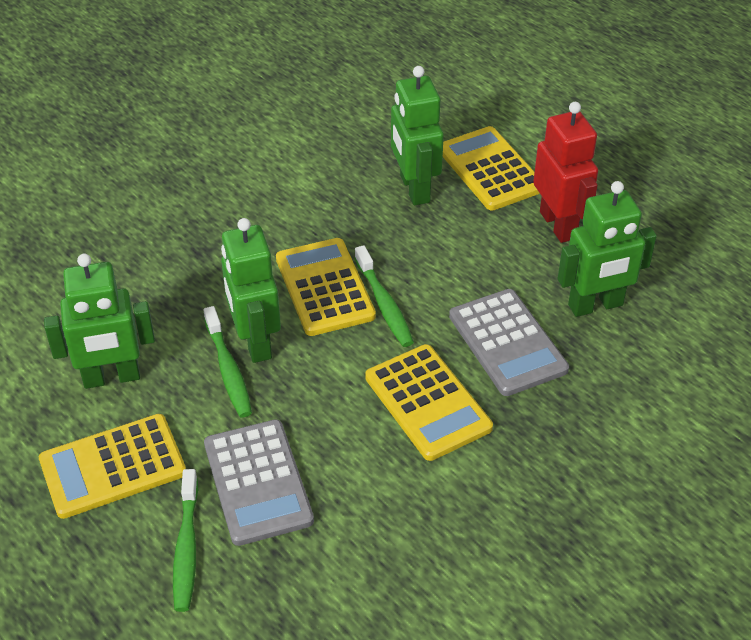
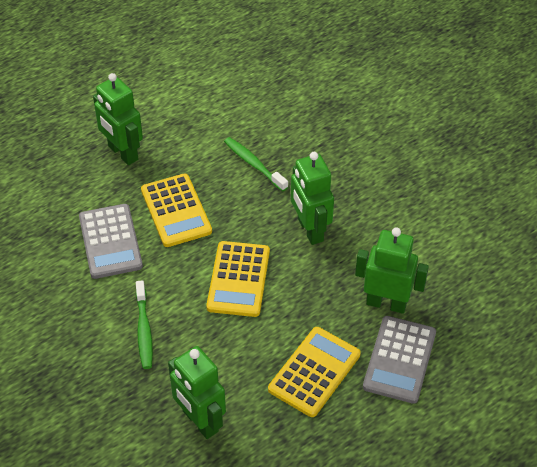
green toothbrush: 3 -> 2
red robot: 1 -> 0
yellow calculator: 4 -> 3

